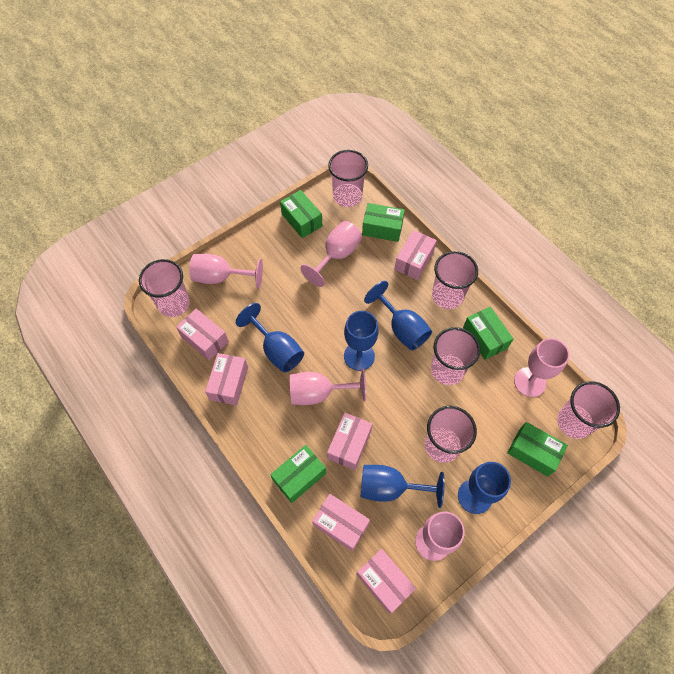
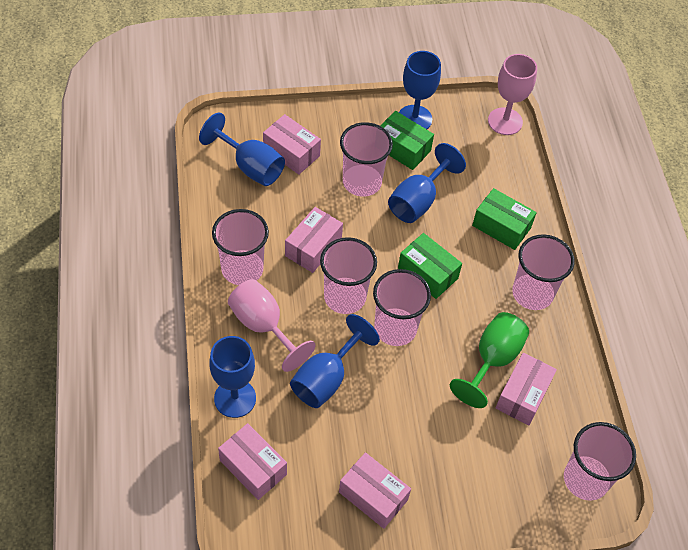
green box: 5 -> 3
green goblet: 0 -> 1
pink box: 6 -> 5
pink goblet: 5 -> 2

